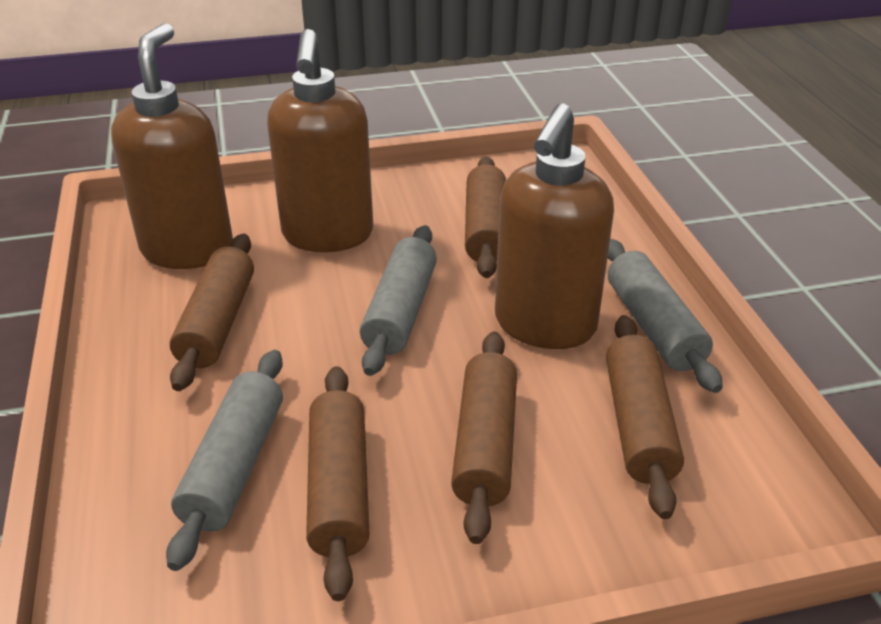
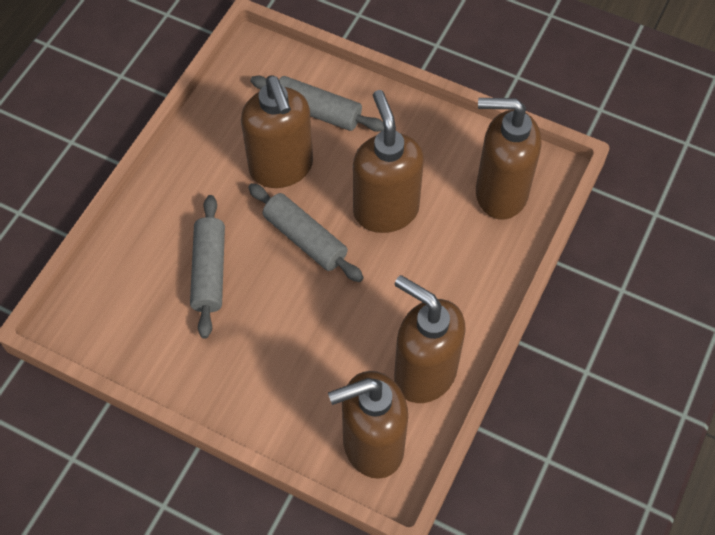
brown rolling pin: 5 -> 0
brown soap dispenser: 3 -> 5

